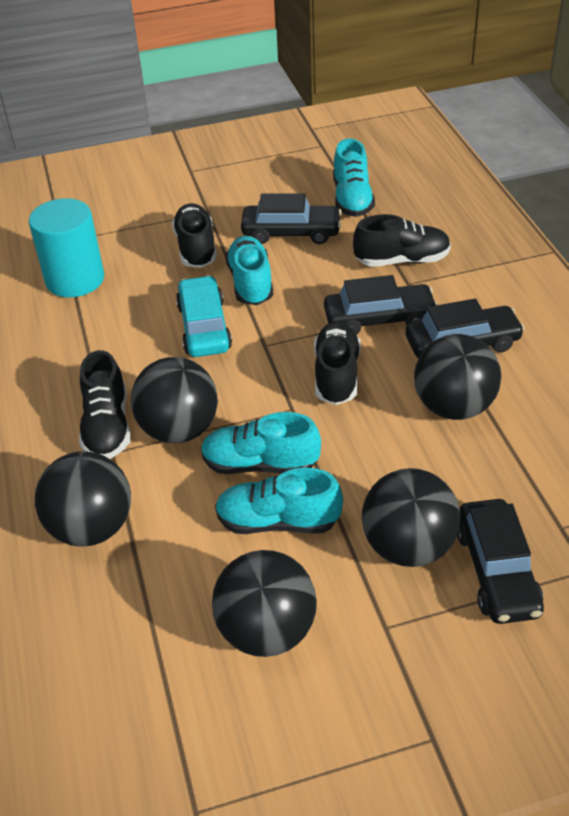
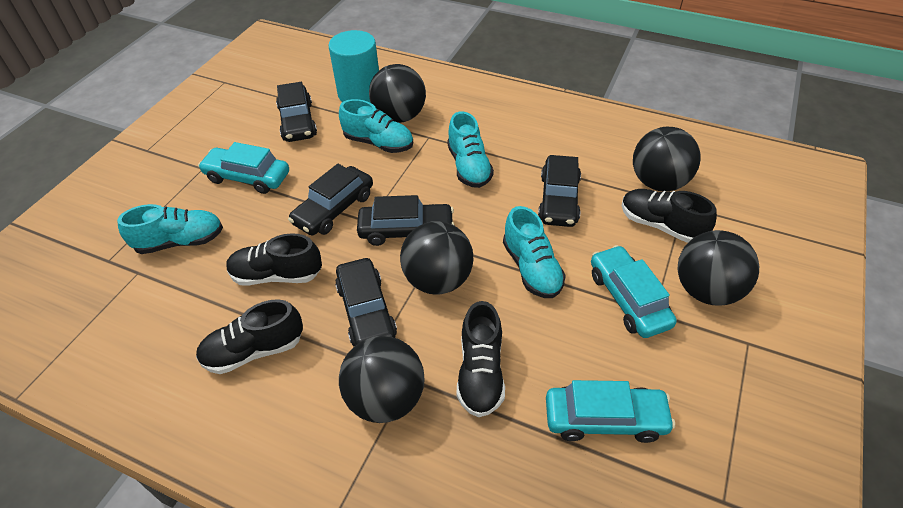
black car: 4 -> 5
turquoise car: 1 -> 3

